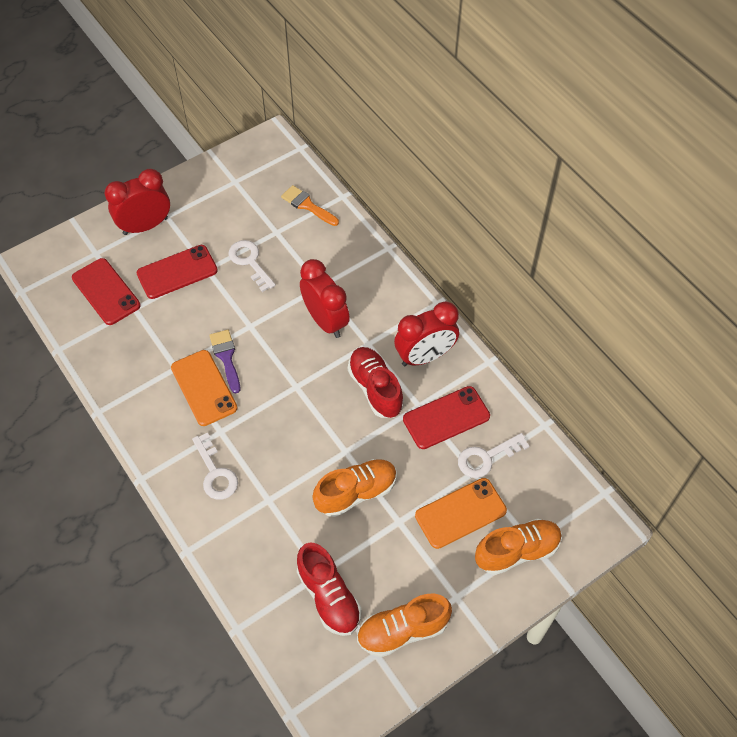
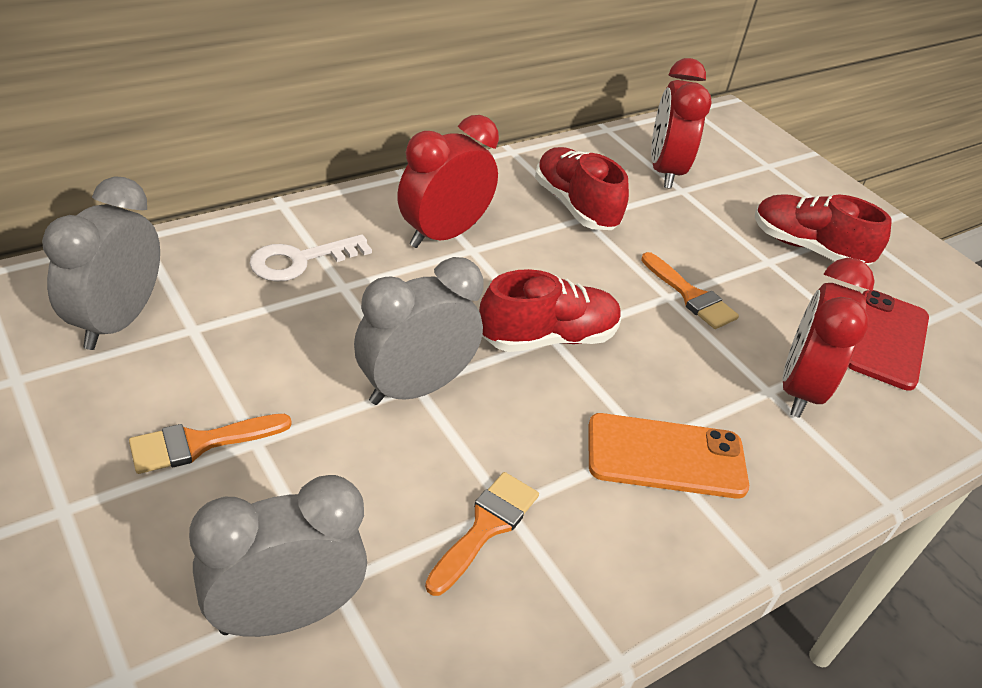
grey clock: 0 -> 3
orange brush: 1 -> 3
orange phone: 2 -> 1
orange shoe: 3 -> 0
purple brush: 1 -> 0
red phone: 3 -> 1
red shoe: 2 -> 3
white key: 3 -> 1

